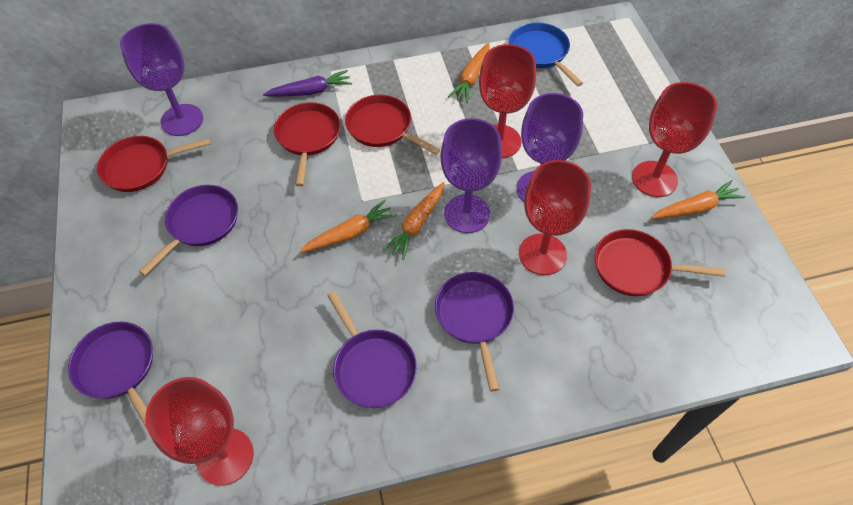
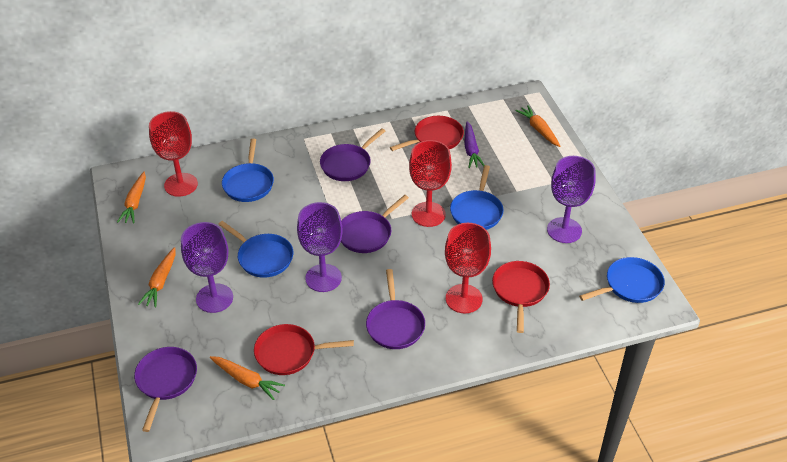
blue pan: 1 -> 4
red goblet: 4 -> 3
red pan: 4 -> 3

